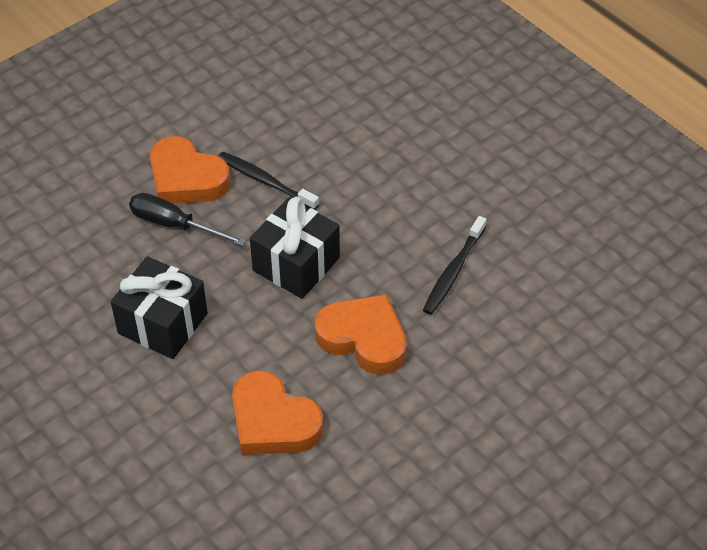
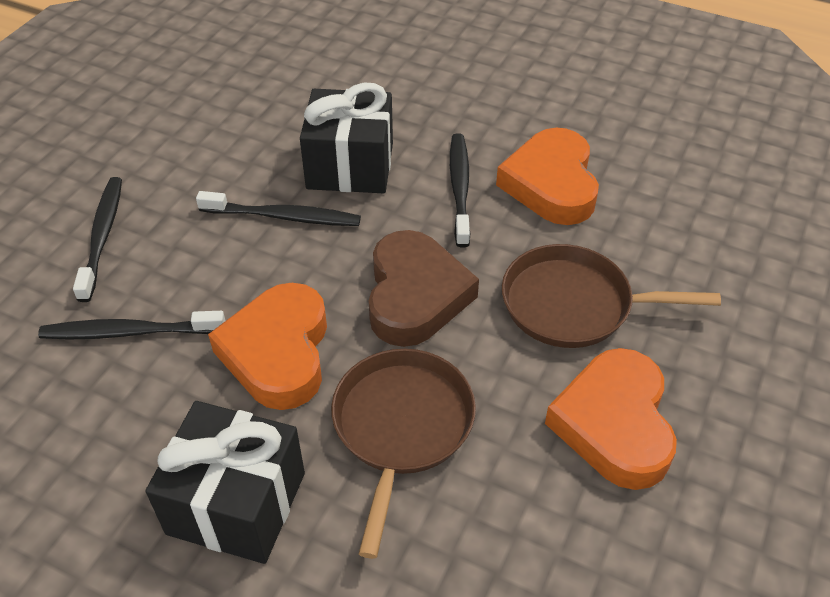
black screwdriver: 1 -> 0
black toothbrush: 2 -> 4
brown heart: 0 -> 1
brown pan: 0 -> 2

